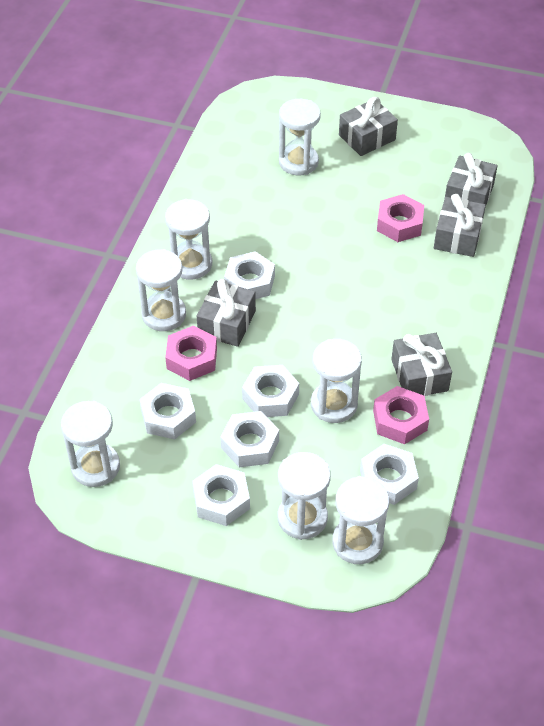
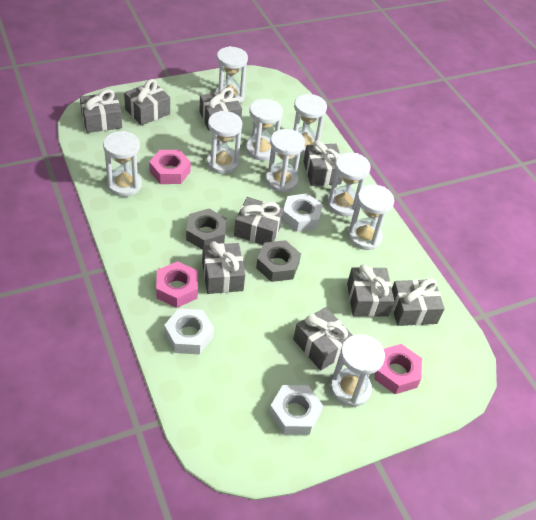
grey gift: 5 -> 9
grey nut: 0 -> 2
white hourglass: 7 -> 9
white nut: 6 -> 3

